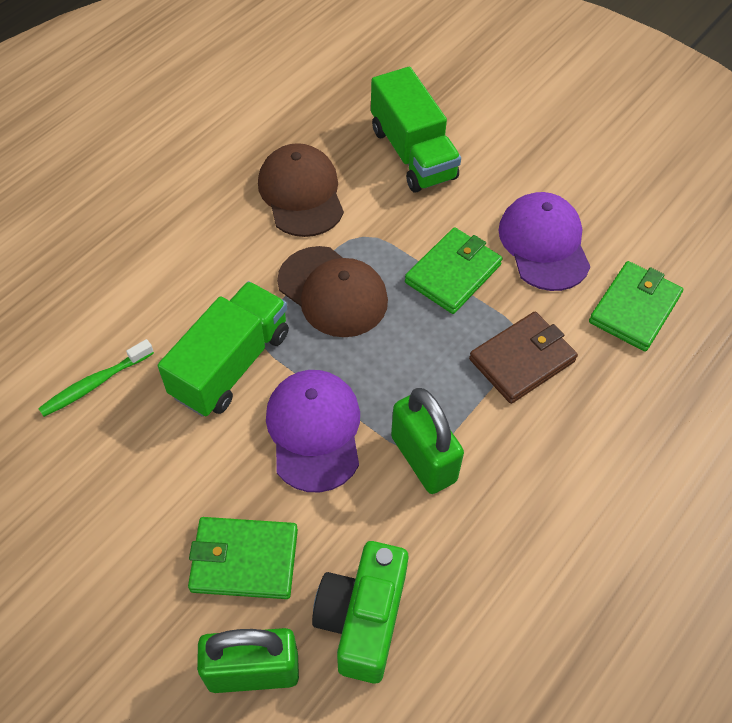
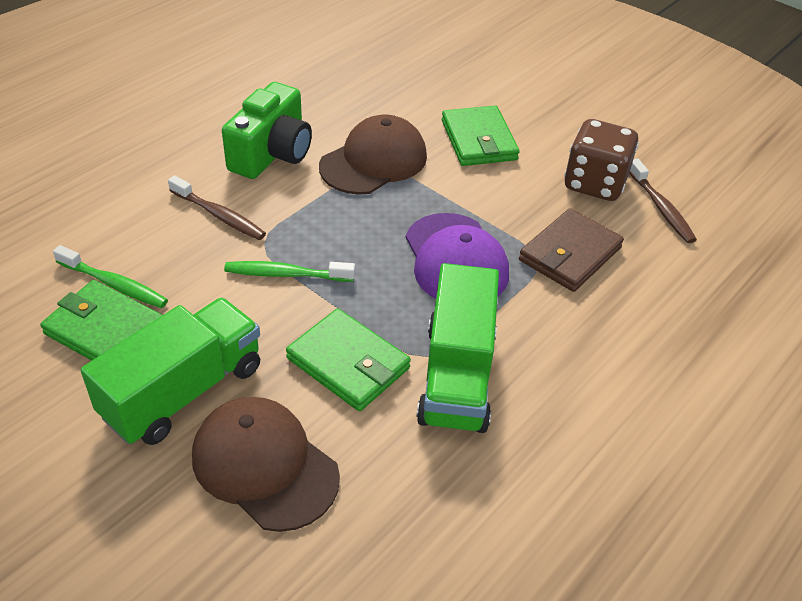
brown dice: 0 -> 1
brown toothbrush: 0 -> 2
green padlock: 2 -> 0
green toothbrush: 1 -> 2
purple cap: 2 -> 1

